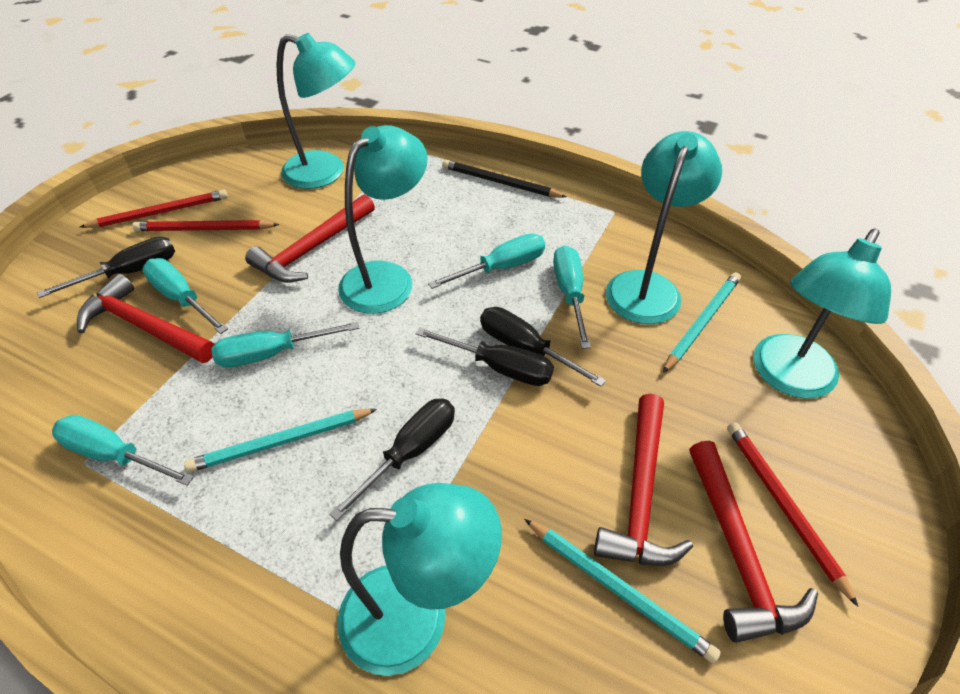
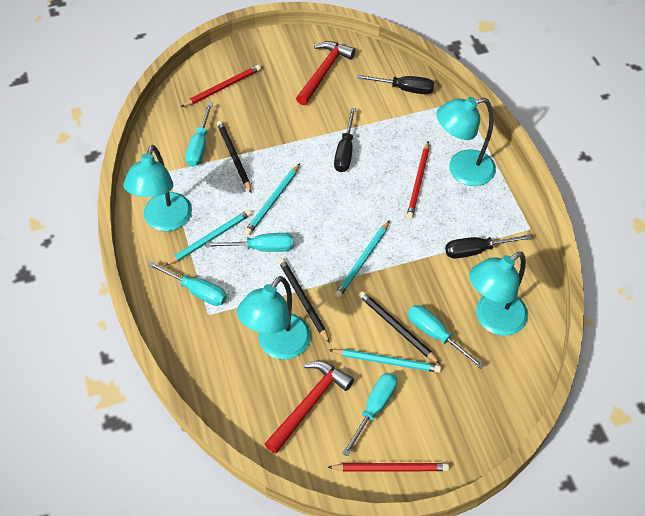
black pencil: 1 -> 3
black screwdriver: 4 -> 3
red hammer: 4 -> 2
turquoise lamp: 5 -> 4
turquoise pencil: 3 -> 4

